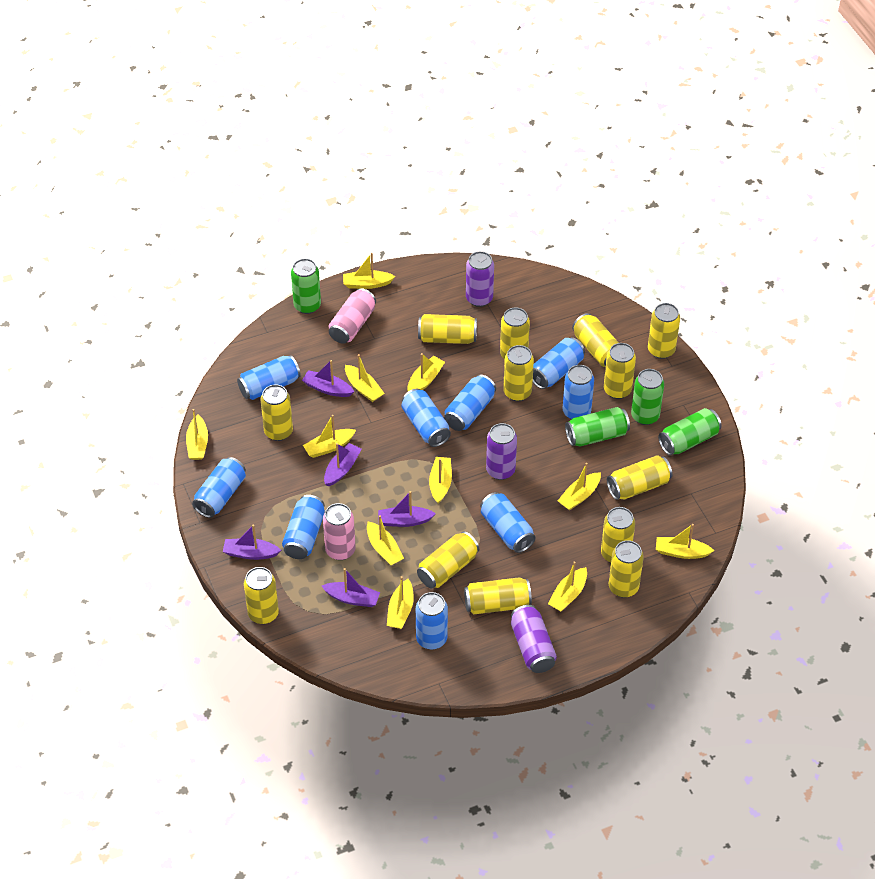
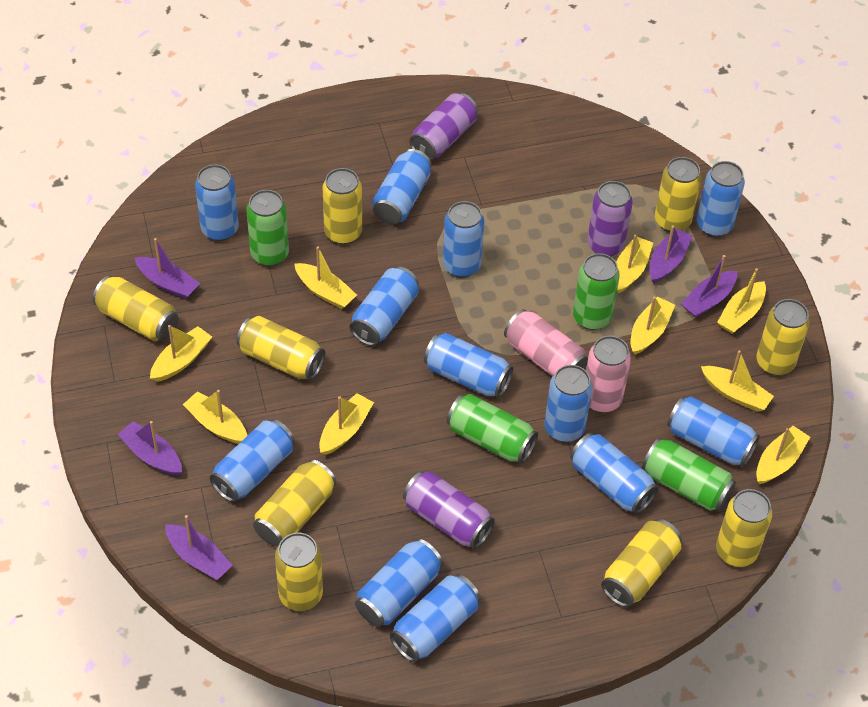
blue can: 9 -> 12
yellow boat: 11 -> 9
yellow can: 13 -> 9

